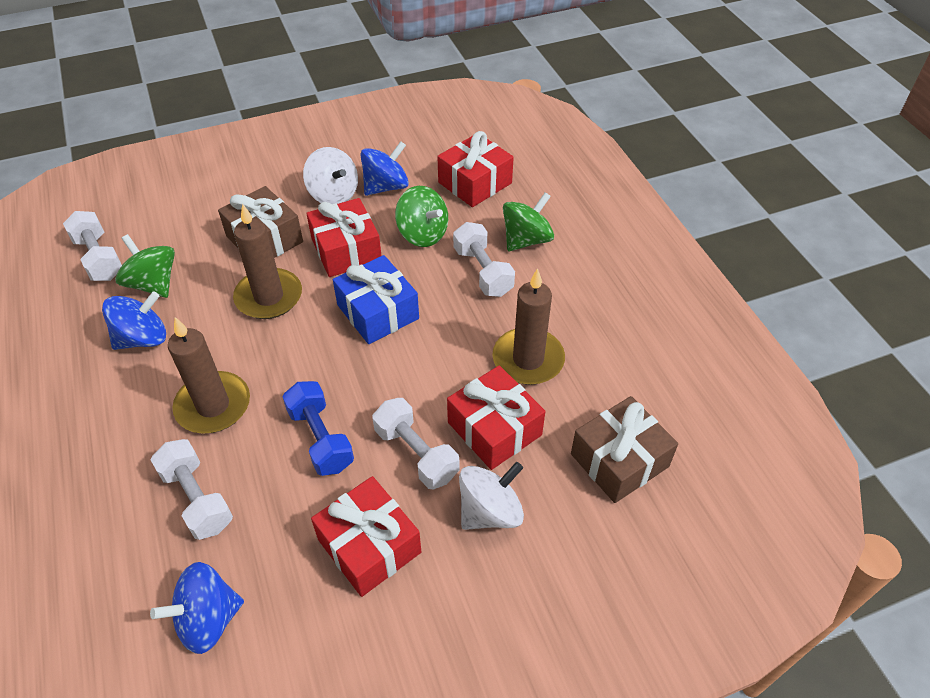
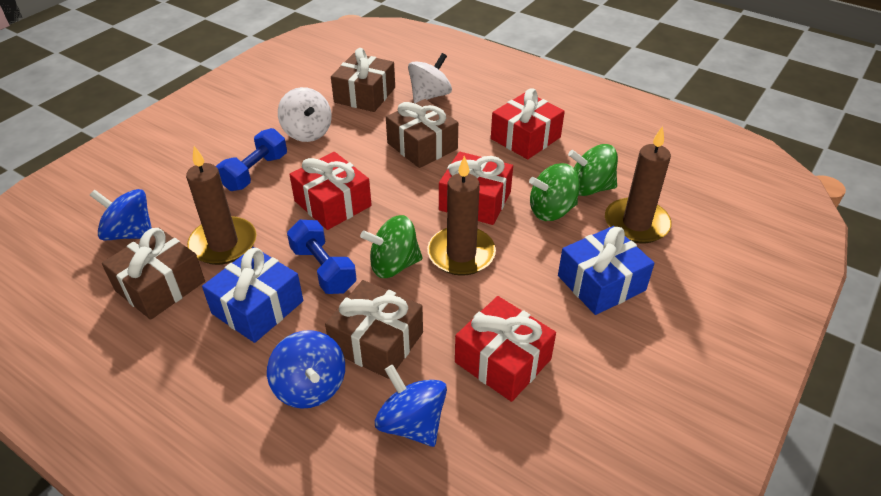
blue dumbbell: 1 -> 2
blue gift: 1 -> 2
brown gift: 2 -> 4
white dumbbell: 4 -> 0

